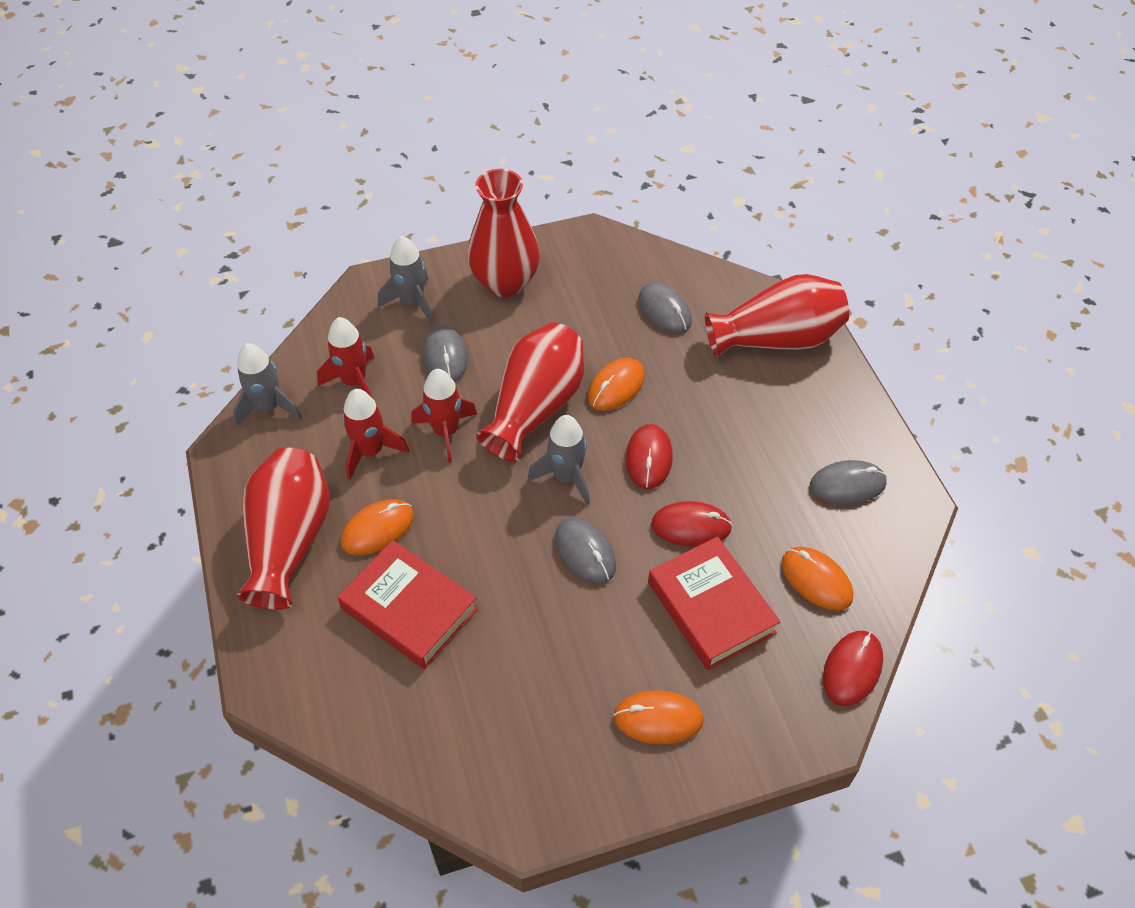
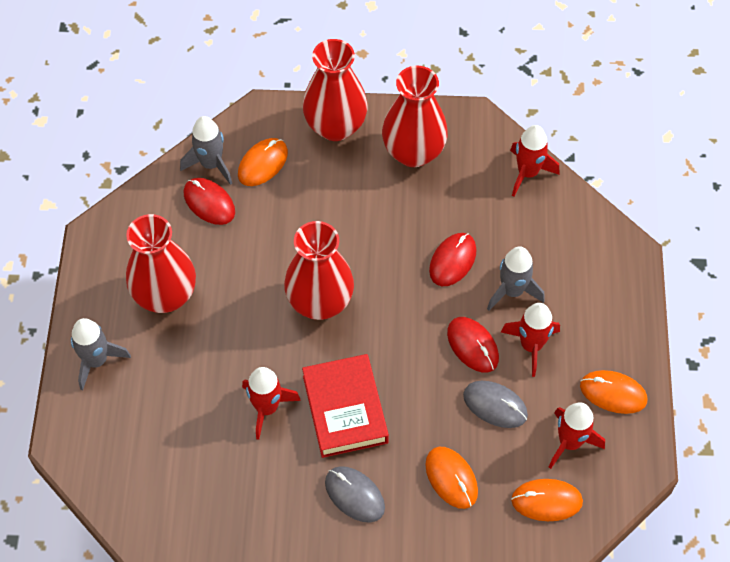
grey mouse: 4 -> 2
red book: 2 -> 1
red rocket: 3 -> 4

